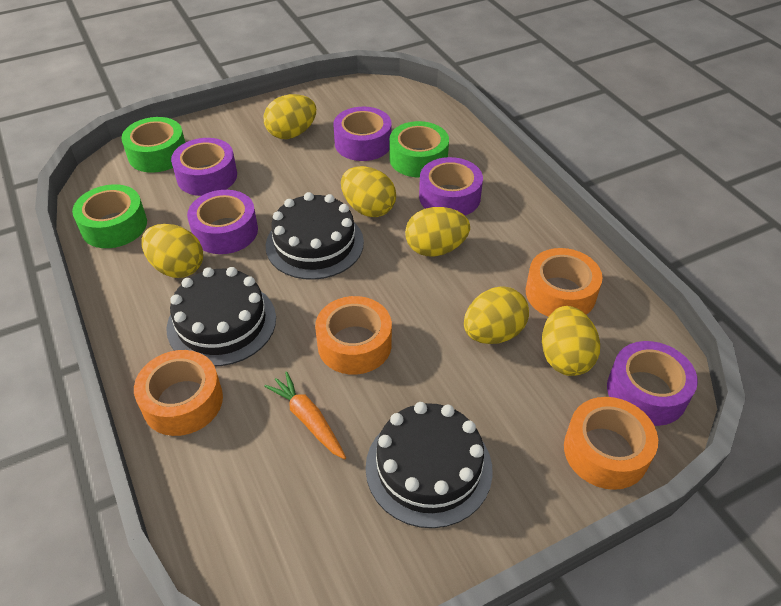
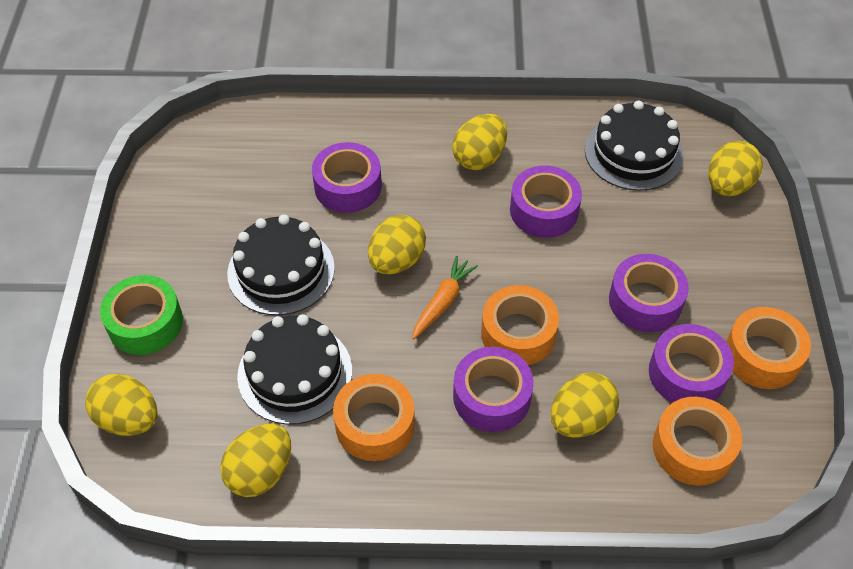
green tape: 3 -> 1

